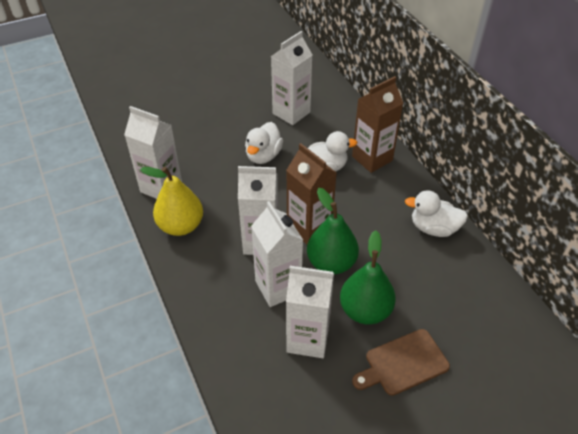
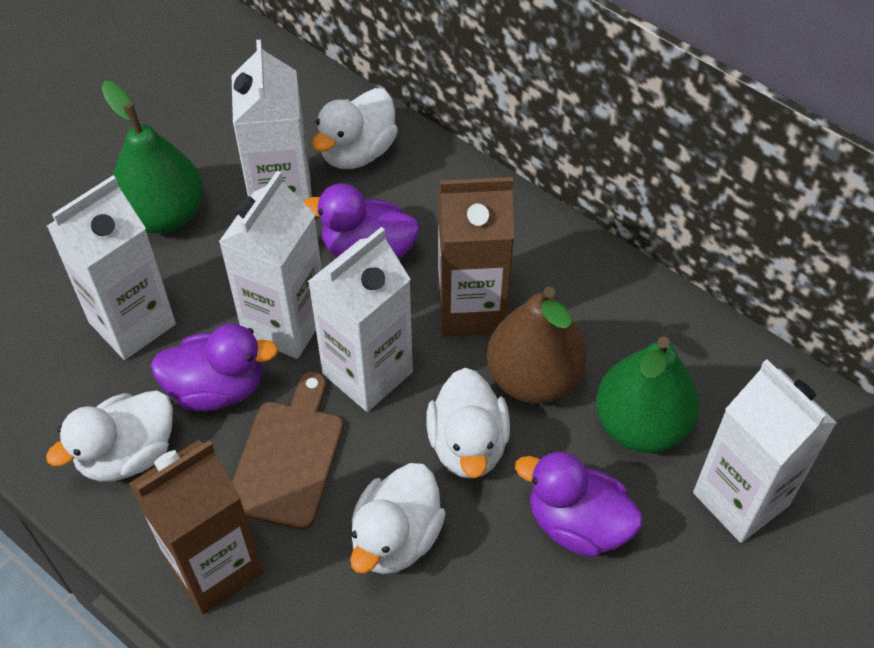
brown pear: 0 -> 1
purple duck: 0 -> 3
white duck: 3 -> 4
yellow pear: 1 -> 0

